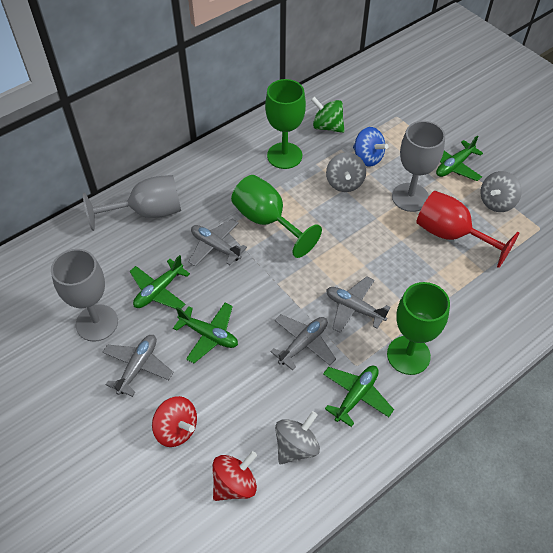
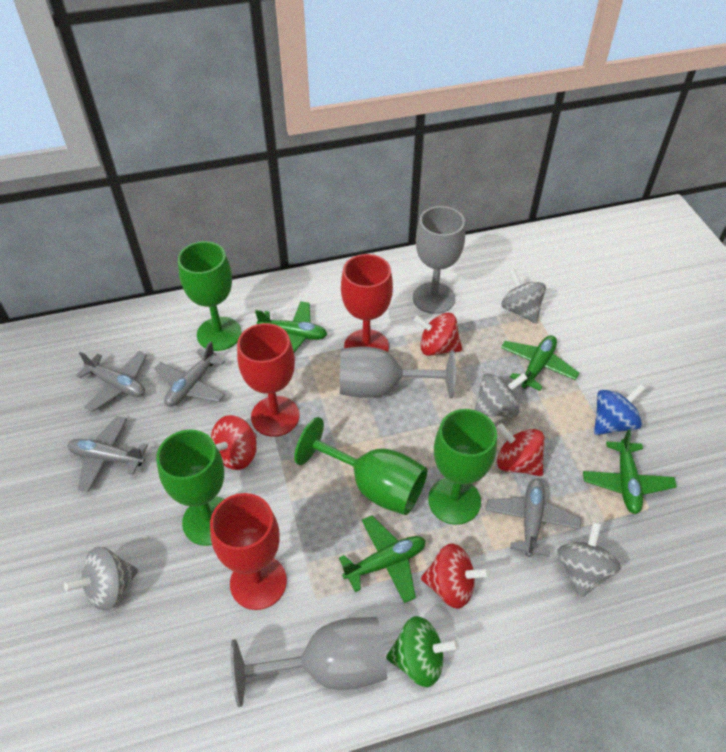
green goblet: 3 -> 4
grey spinning top: 3 -> 4
red goblet: 1 -> 3
red spinning top: 2 -> 4

